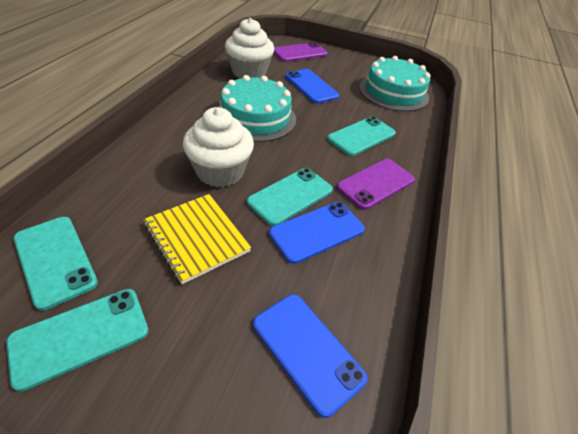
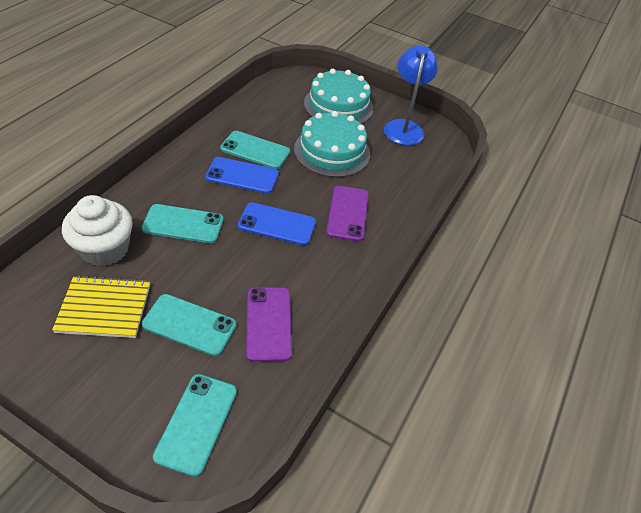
blue lamp: 0 -> 1
blue phone: 3 -> 2
white cupcake: 2 -> 1

